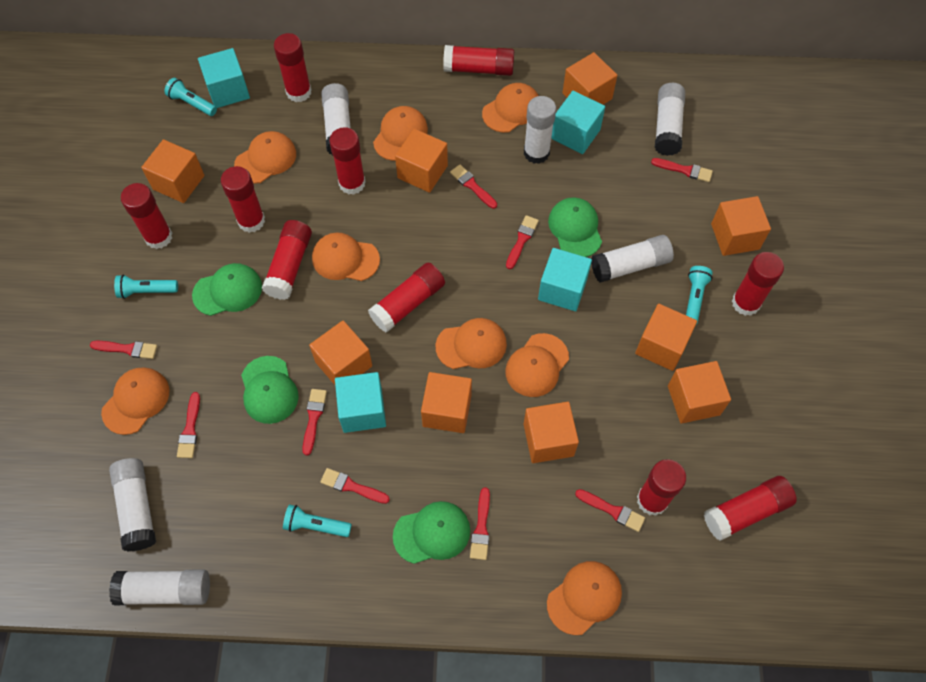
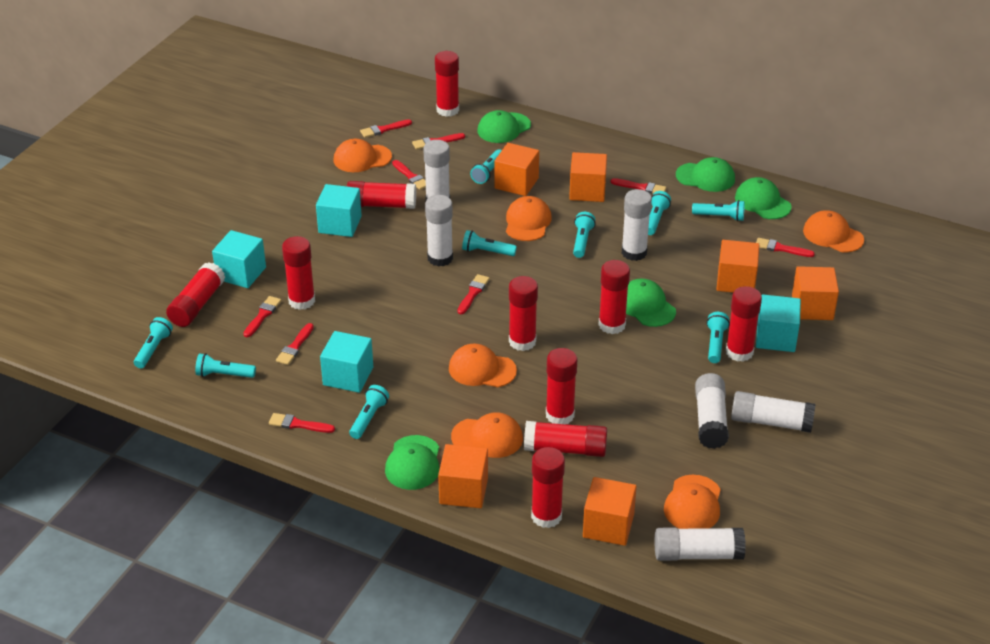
green cap: 4 -> 5
orange cap: 8 -> 6
orange cube: 9 -> 6
turquoise flashlight: 4 -> 9

